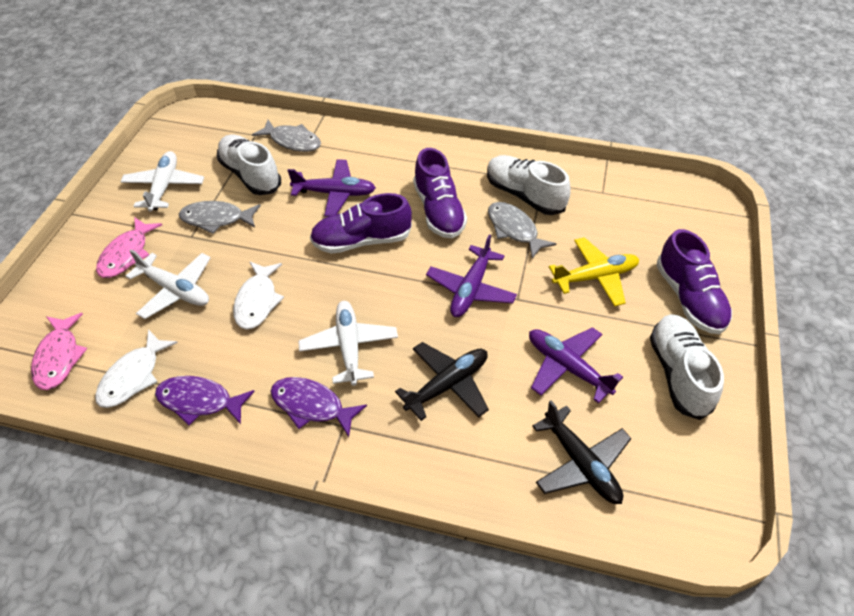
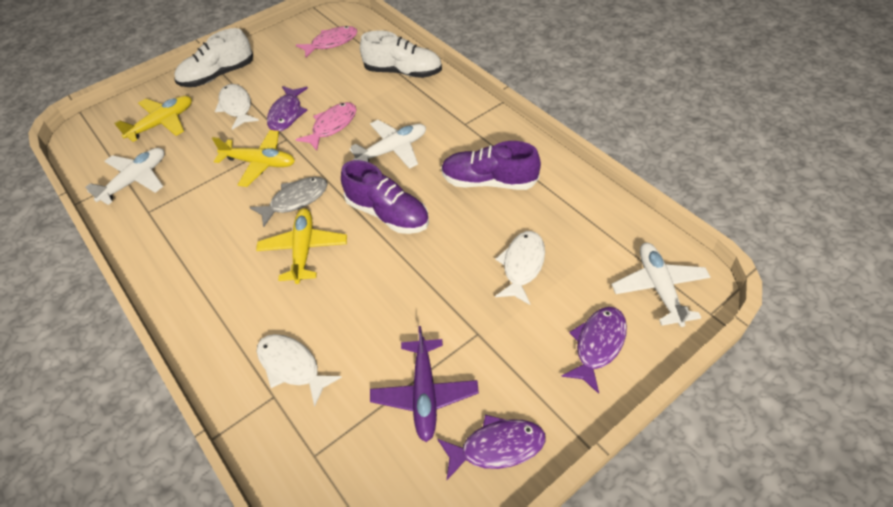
black plane: 2 -> 0
grey fish: 3 -> 1
purple fish: 2 -> 3
purple plane: 3 -> 1
purple shoe: 3 -> 2
white fish: 2 -> 3
white shoe: 3 -> 2
yellow plane: 1 -> 3

